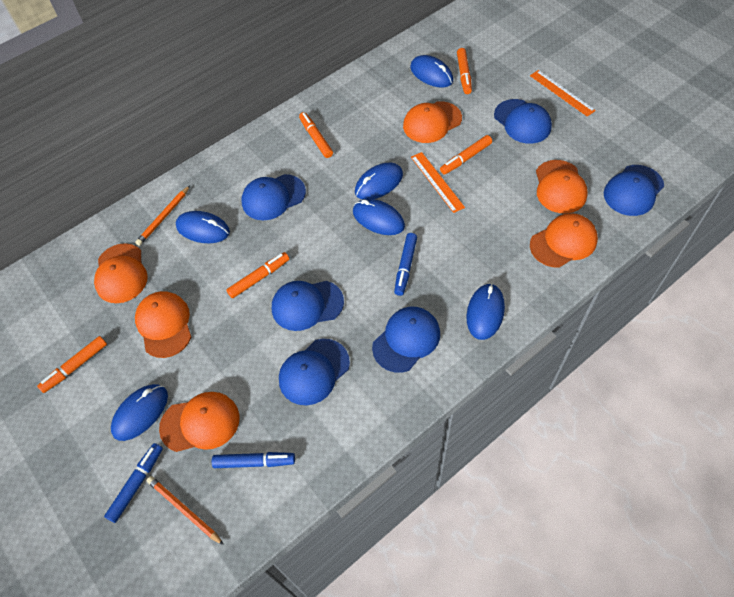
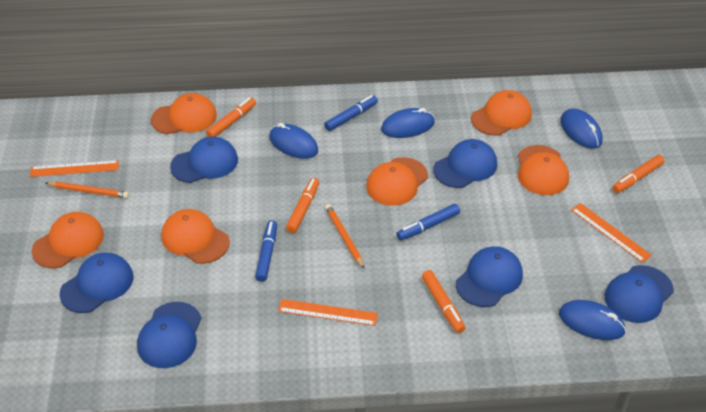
blue mouse: 6 -> 4
orange marker: 5 -> 4
orange ruler: 2 -> 3

